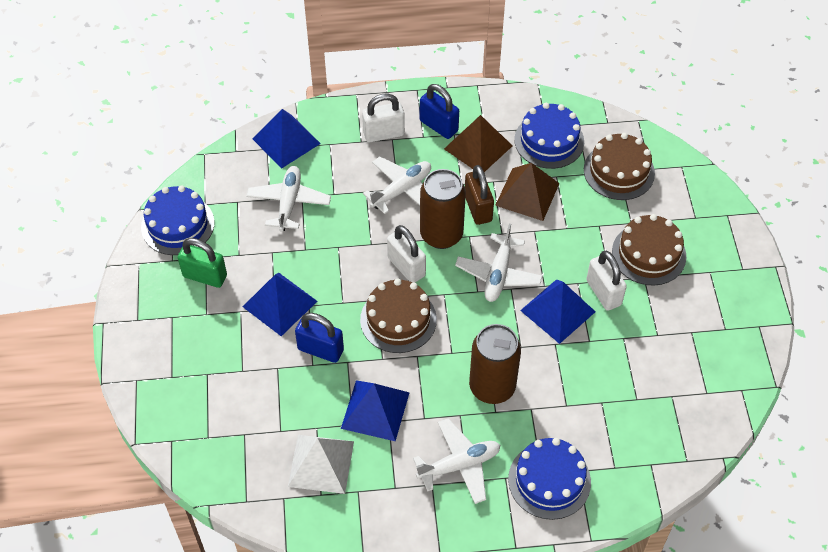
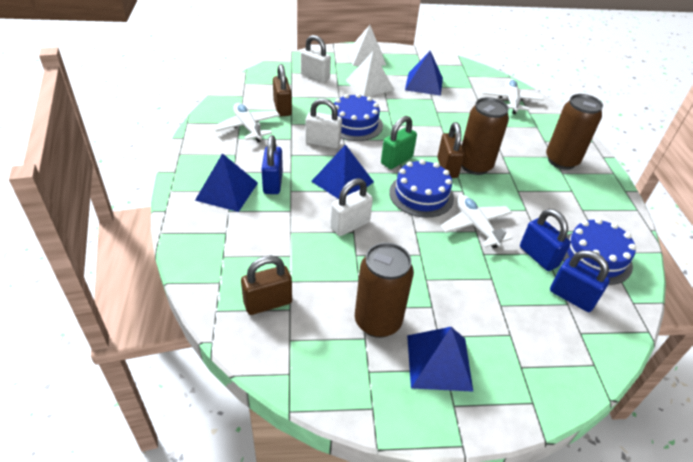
blue padlock: 2 -> 3
brown cake: 3 -> 0
brown can: 2 -> 3
brown padlock: 1 -> 3
brown pyramid: 2 -> 0
white plane: 4 -> 3
white pyramid: 1 -> 2

